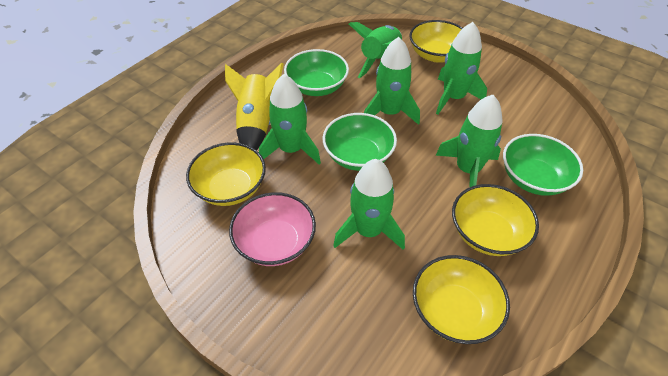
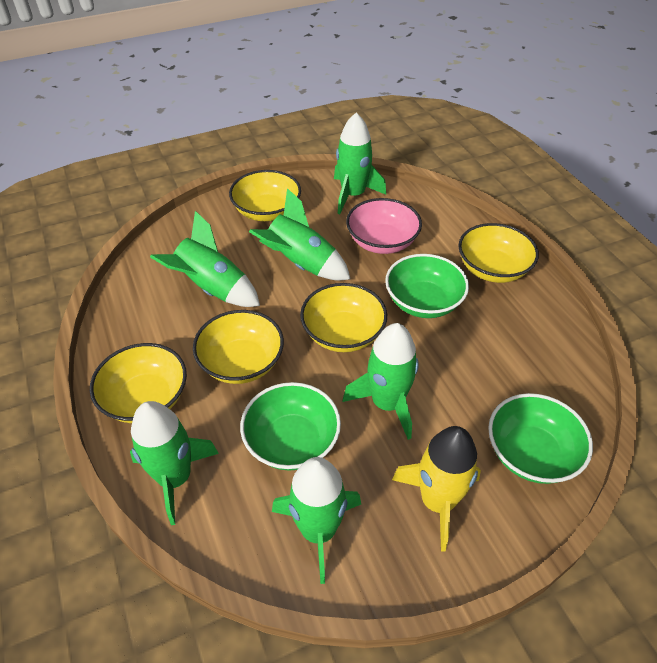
yellow bowl: 4 -> 5

